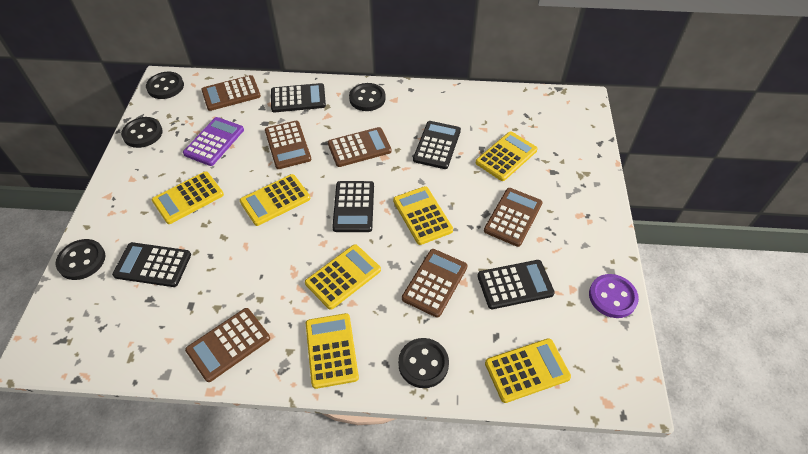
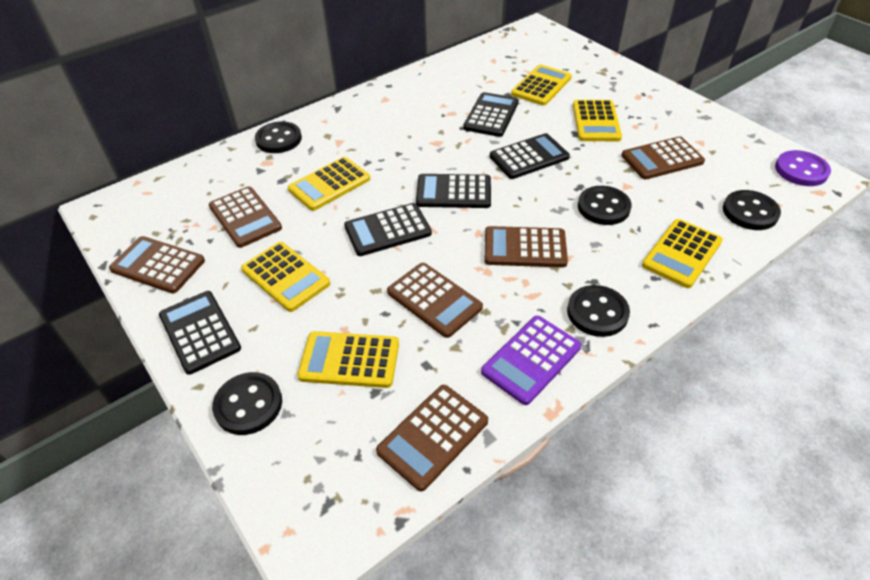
yellow calculator: 7 -> 6

